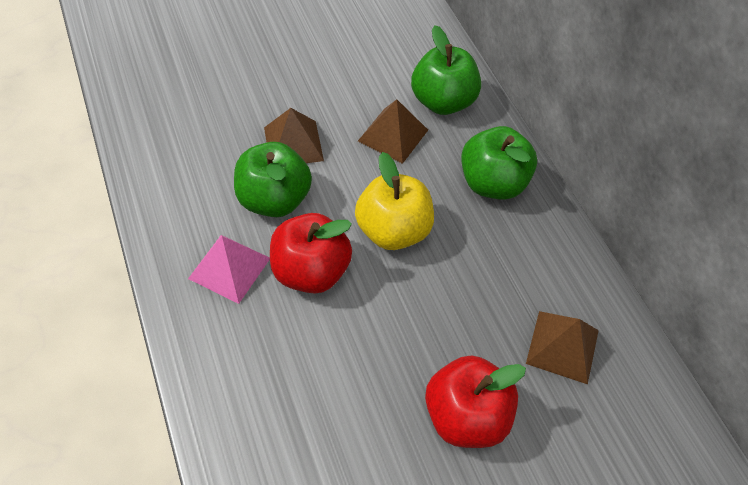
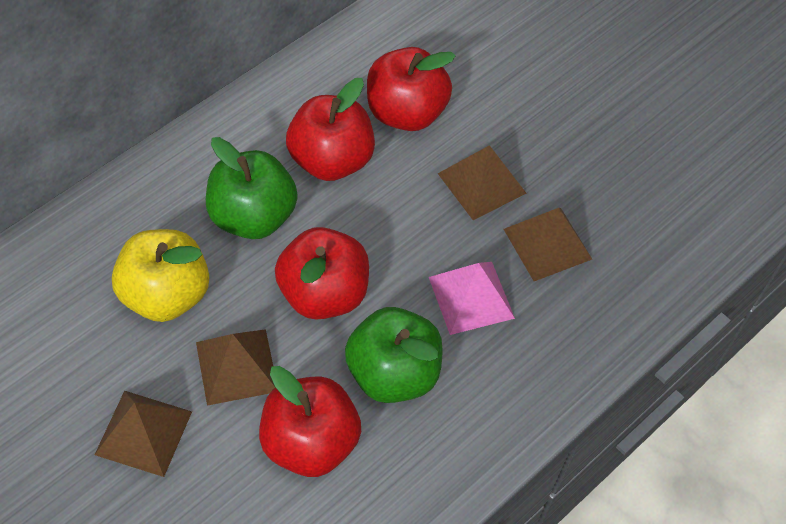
brown pyramid: 3 -> 4
green apple: 3 -> 2
red apple: 2 -> 4

